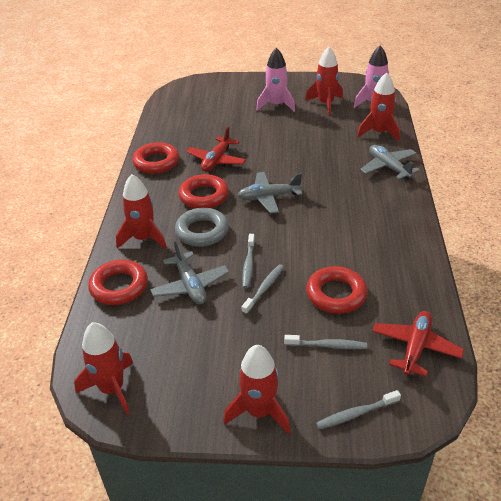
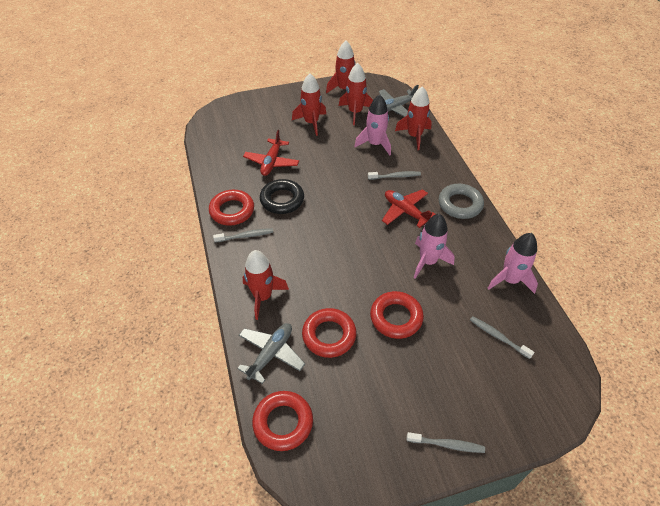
black ring: 0 -> 1
grey plane: 3 -> 2
pink rocket: 2 -> 3

